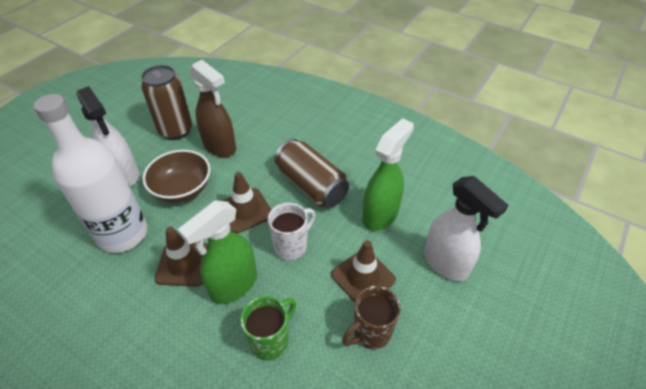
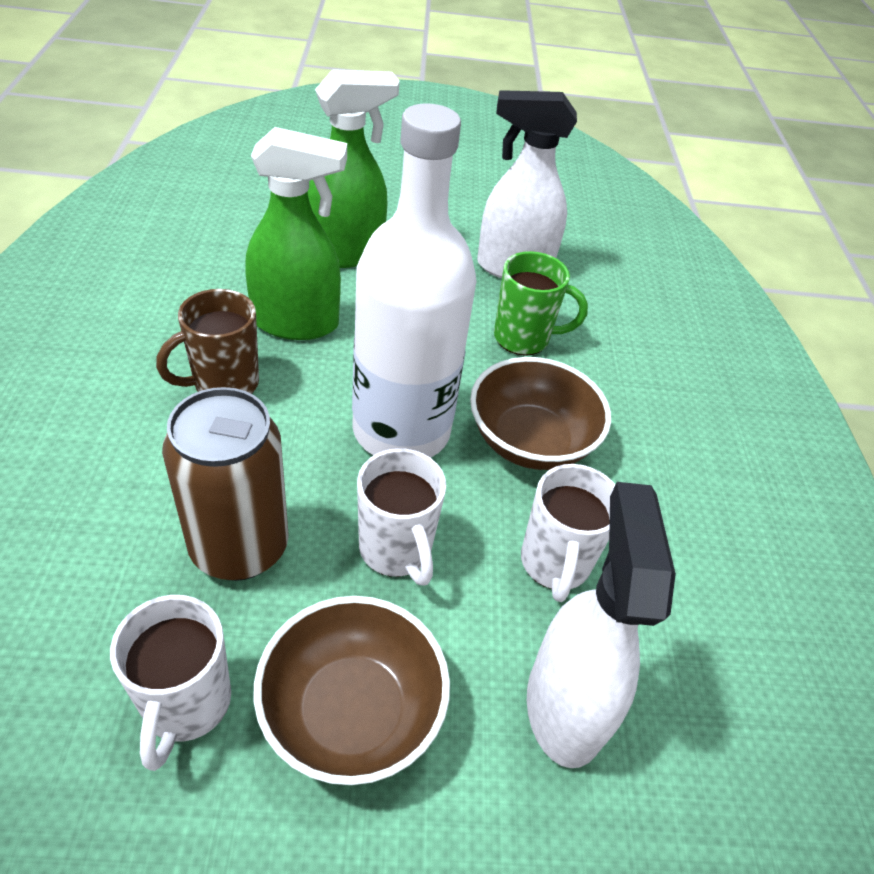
brown bowl: 1 -> 2
brown can: 2 -> 1
brown spray bottle: 1 -> 0
brown traffic cone: 3 -> 0
white mug: 1 -> 3

